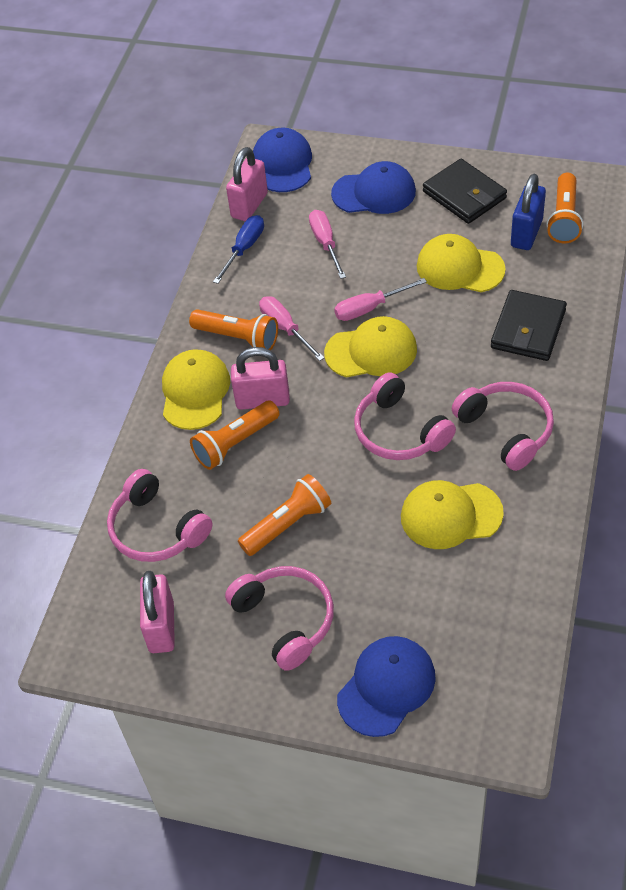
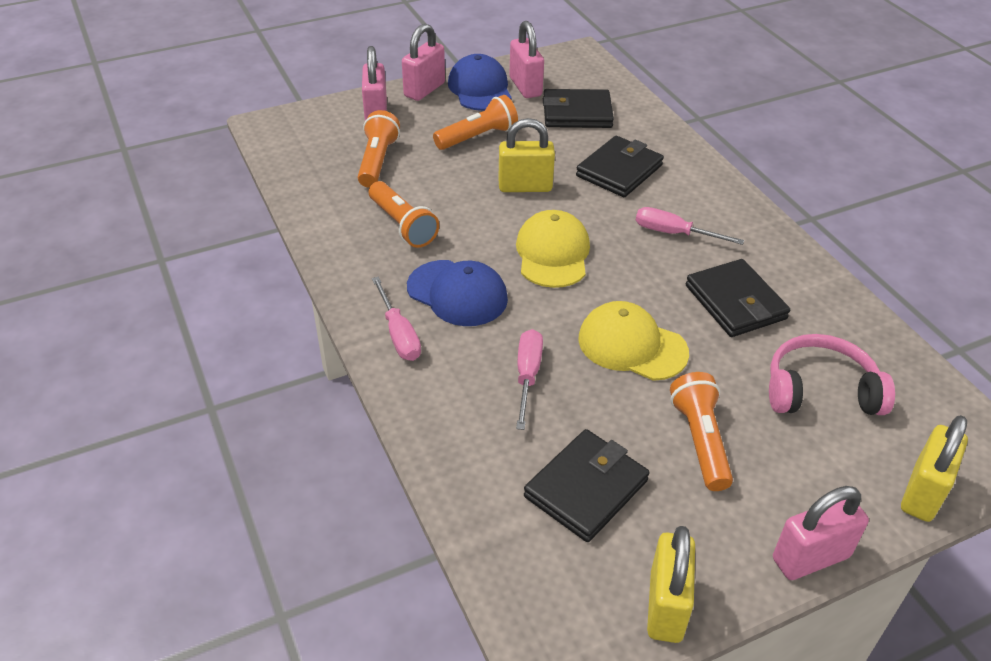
black wallet: 2 -> 4
blue cap: 3 -> 2
blue padlock: 1 -> 0
blue screwdriver: 1 -> 0
pink headphones: 4 -> 1
pink padlock: 3 -> 4
yellow cap: 4 -> 2
yellow padlock: 0 -> 3

